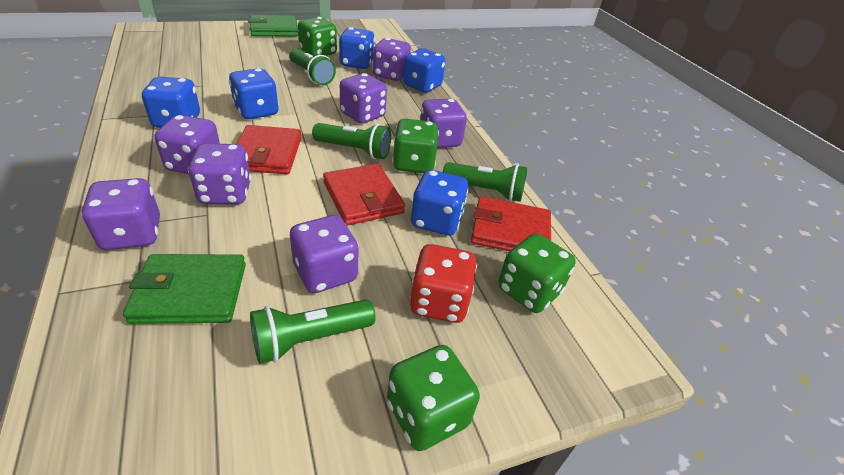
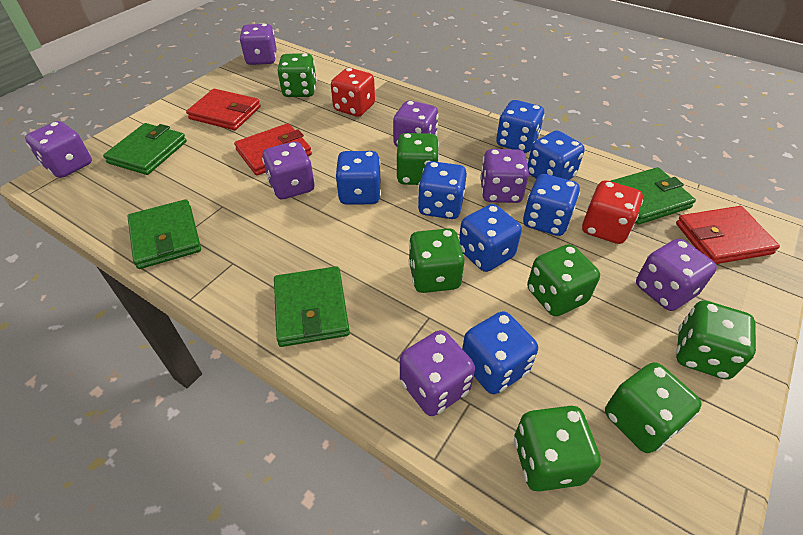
blue dice: 5 -> 7
green dice: 4 -> 7
green flashlight: 4 -> 0
green wallet: 2 -> 4
red dice: 1 -> 2

